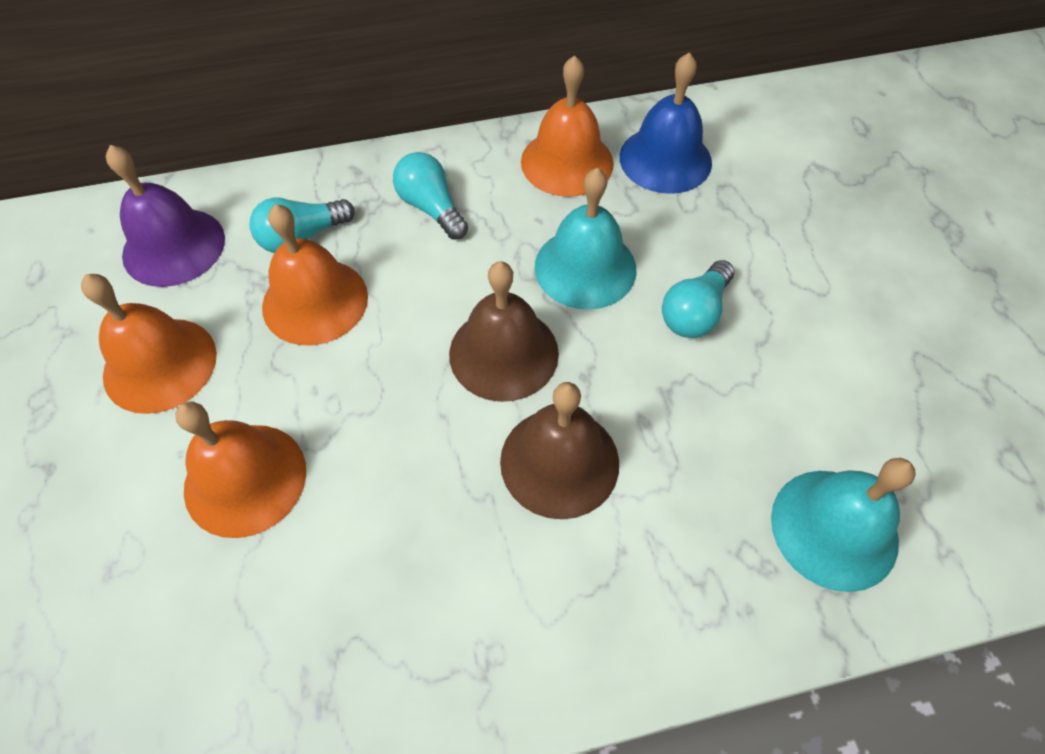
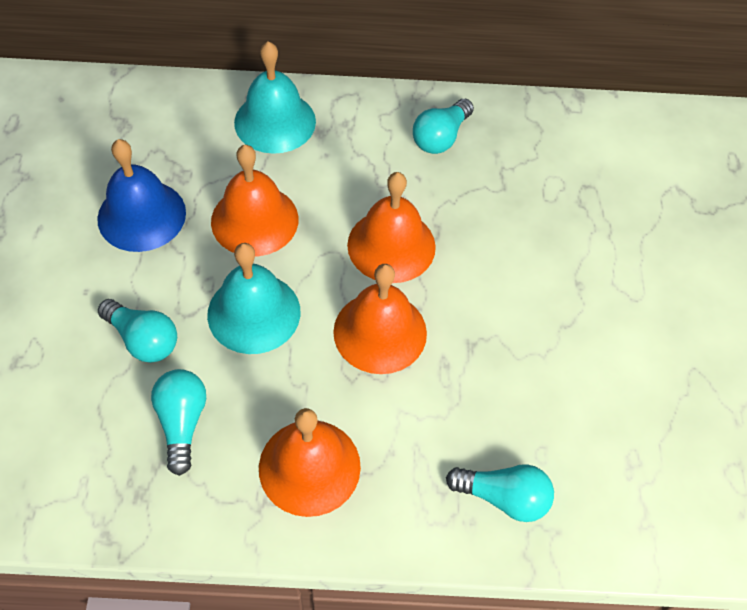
brown bell: 2 -> 0
purple bell: 1 -> 0
turquoise light bulb: 3 -> 4

